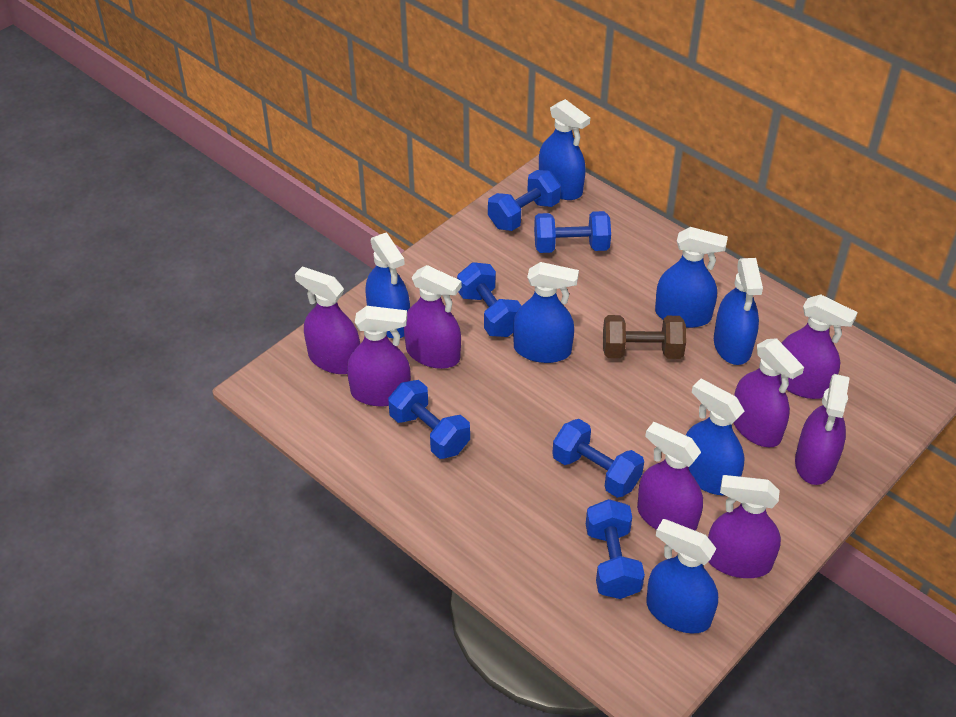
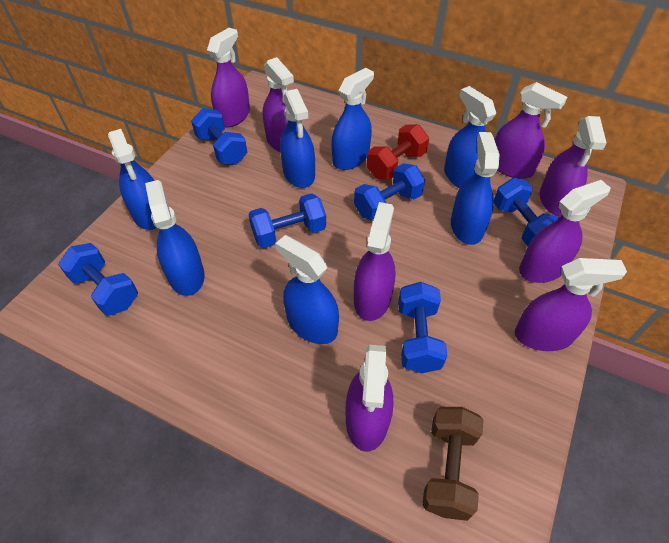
red dumbbell: 0 -> 1

